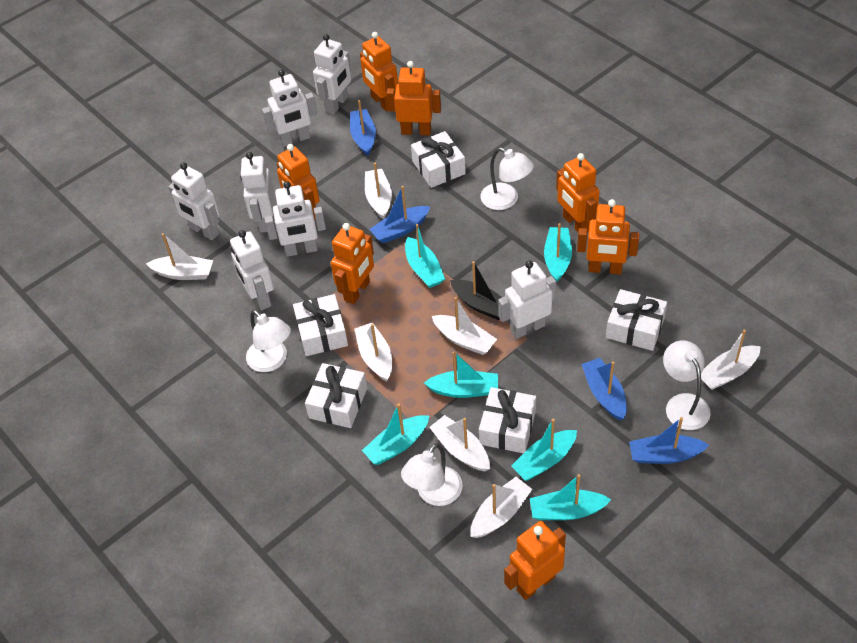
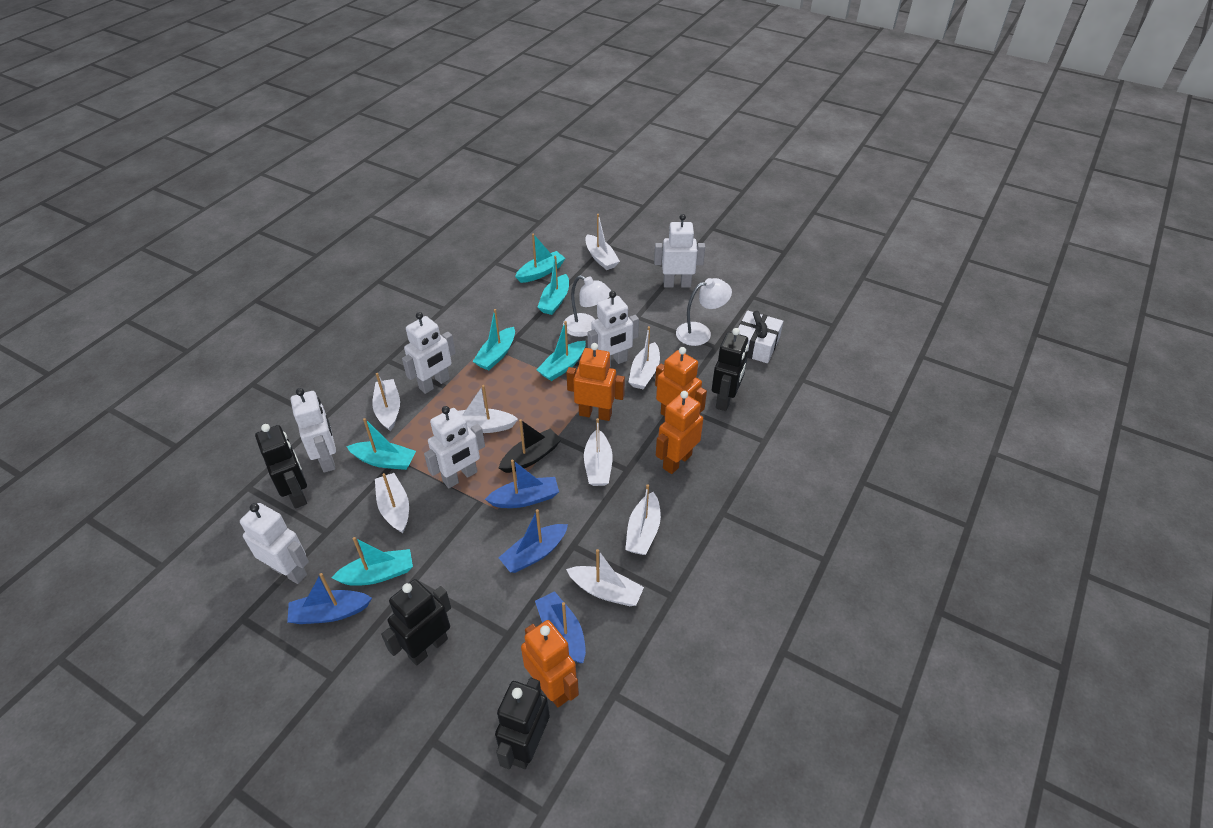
black robot: 0 -> 4
orange robot: 7 -> 4
white boat: 7 -> 8
white gift: 5 -> 1
white lamp: 4 -> 2
white robot: 7 -> 6

